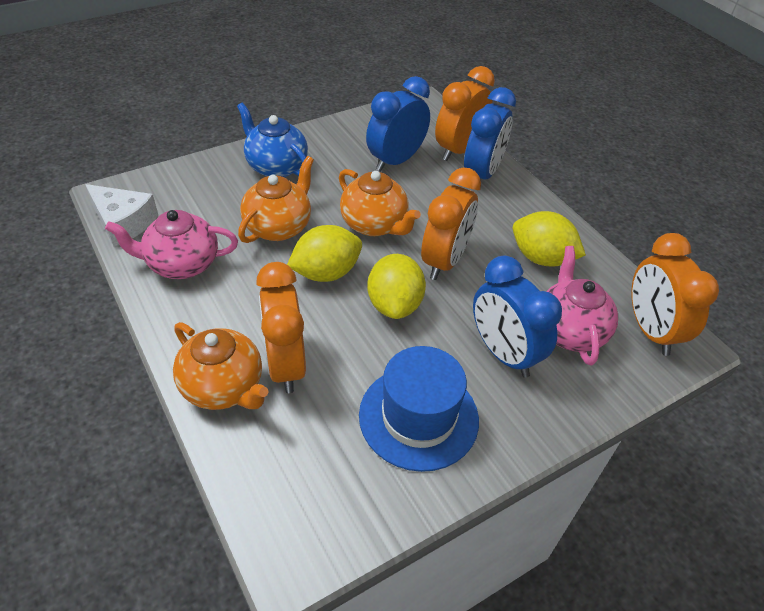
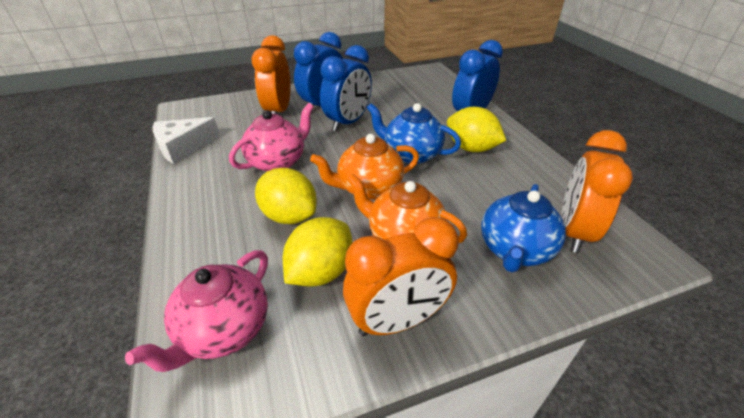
blue hat: 1 -> 0
blue teapot: 1 -> 2
orange clock: 4 -> 3
orange teapot: 3 -> 2

